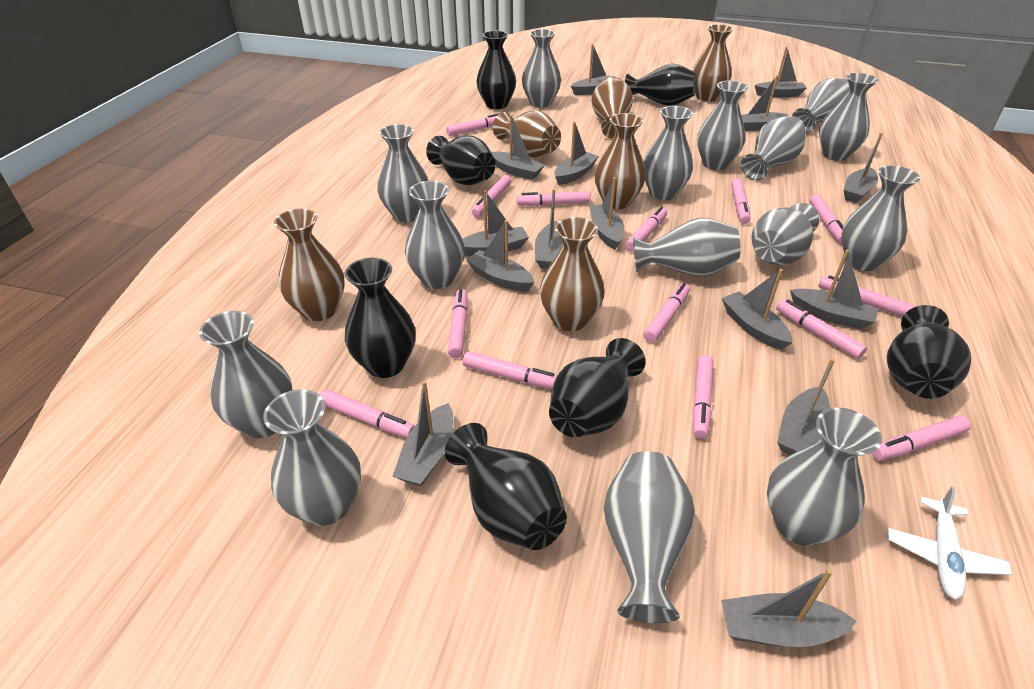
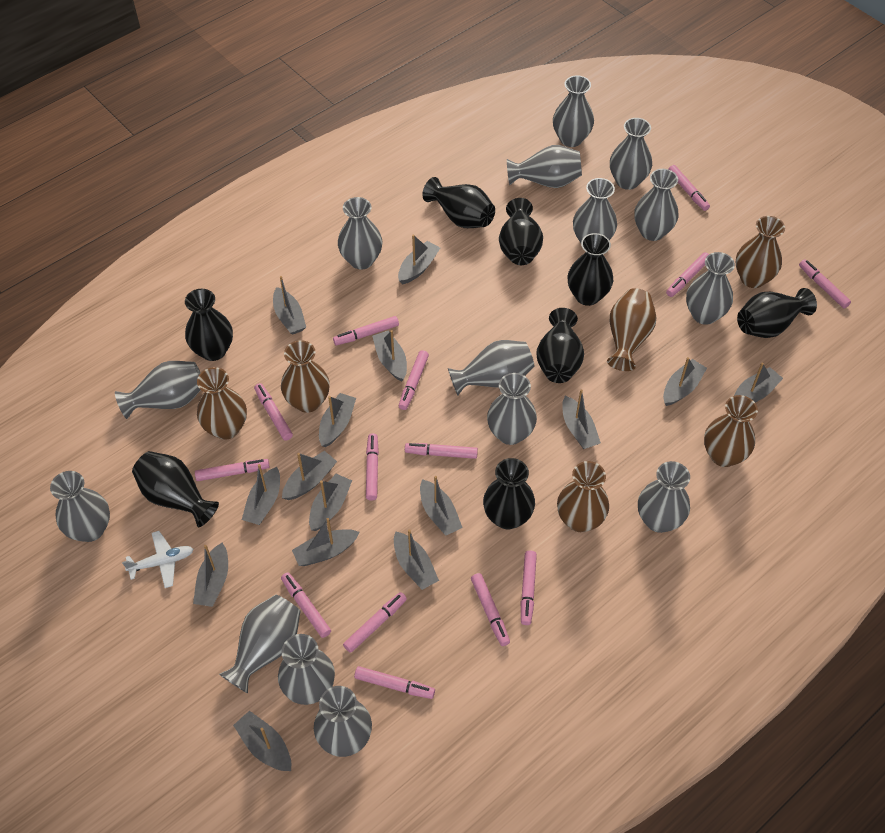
black vase: 7 -> 8

